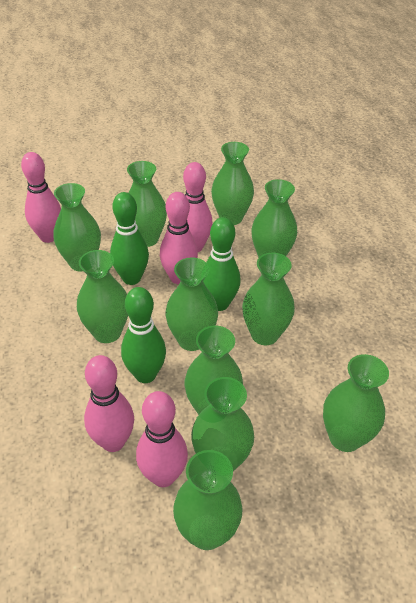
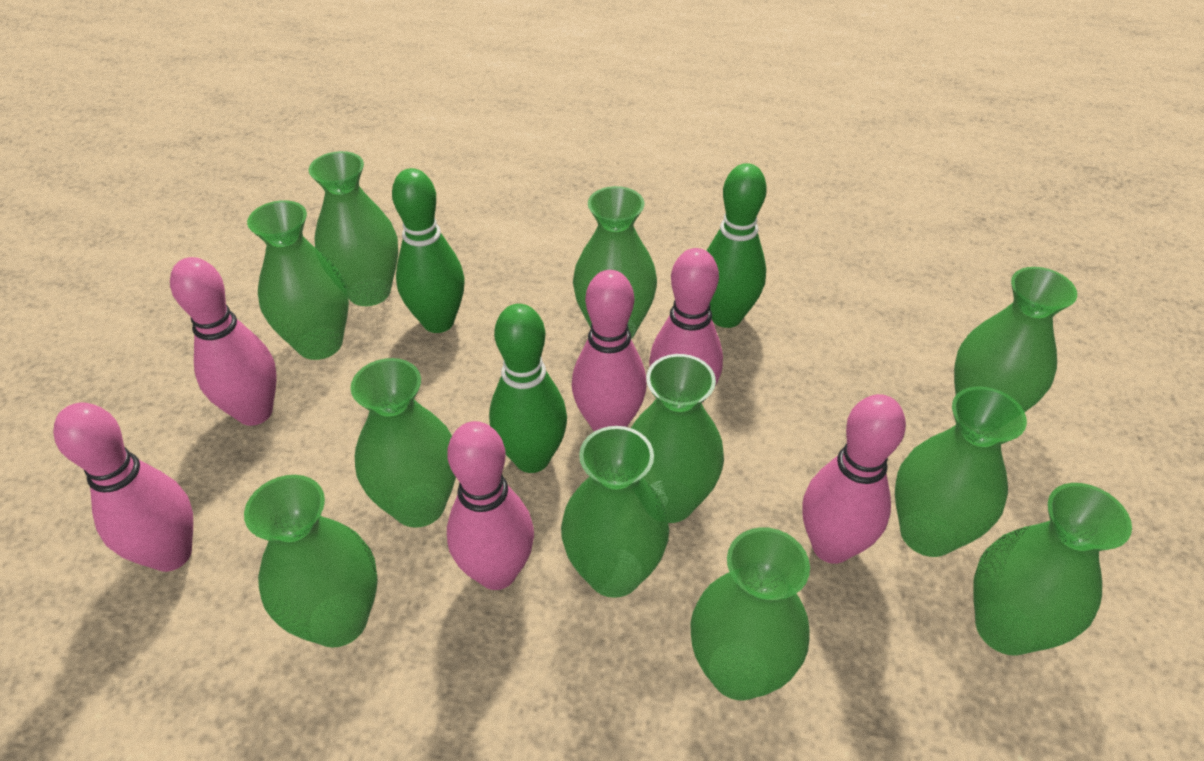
pink bowling pin: 5 -> 6

